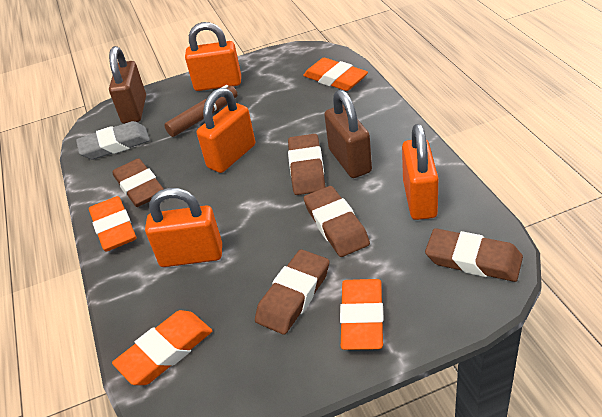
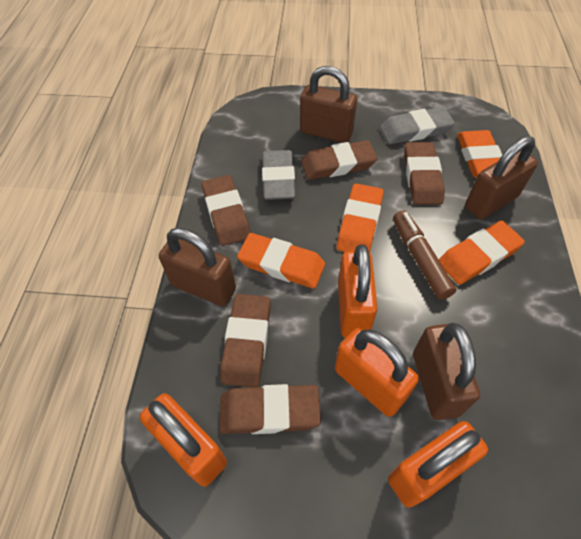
brown padlock: 2 -> 4
grey eraser: 1 -> 2

